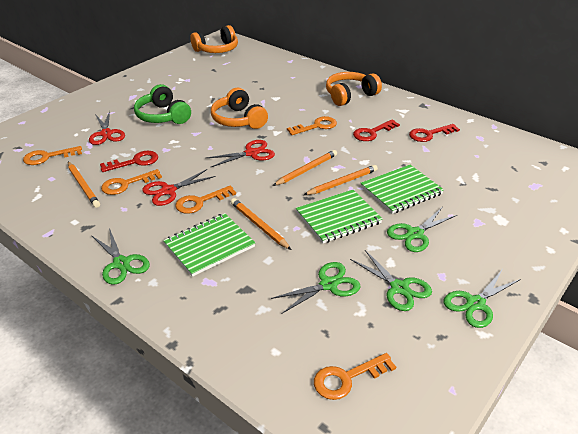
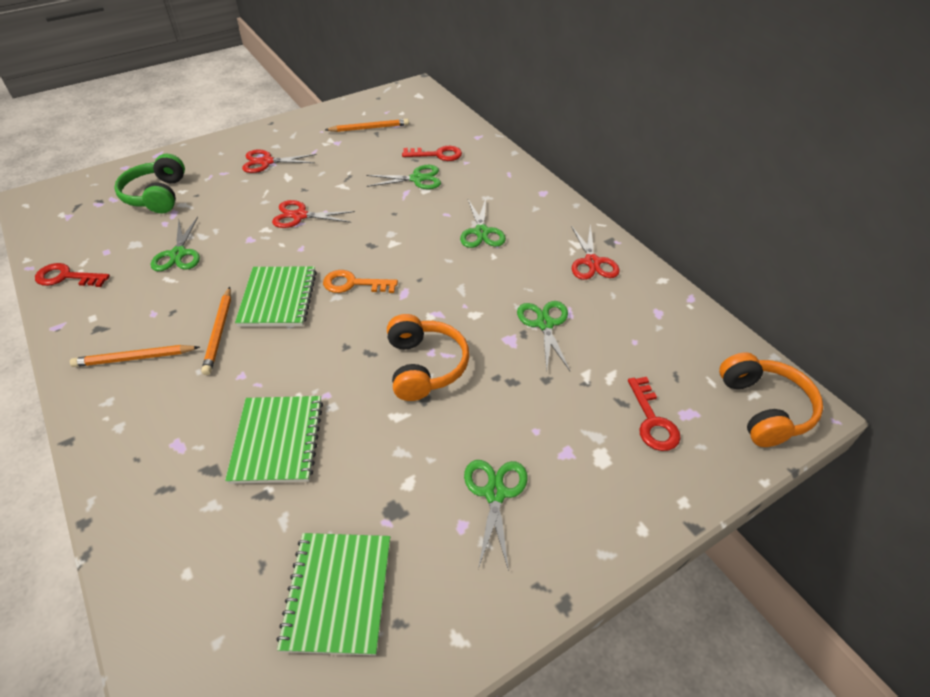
orange headphones: 3 -> 2
orange key: 5 -> 1
orange pencil: 4 -> 3

